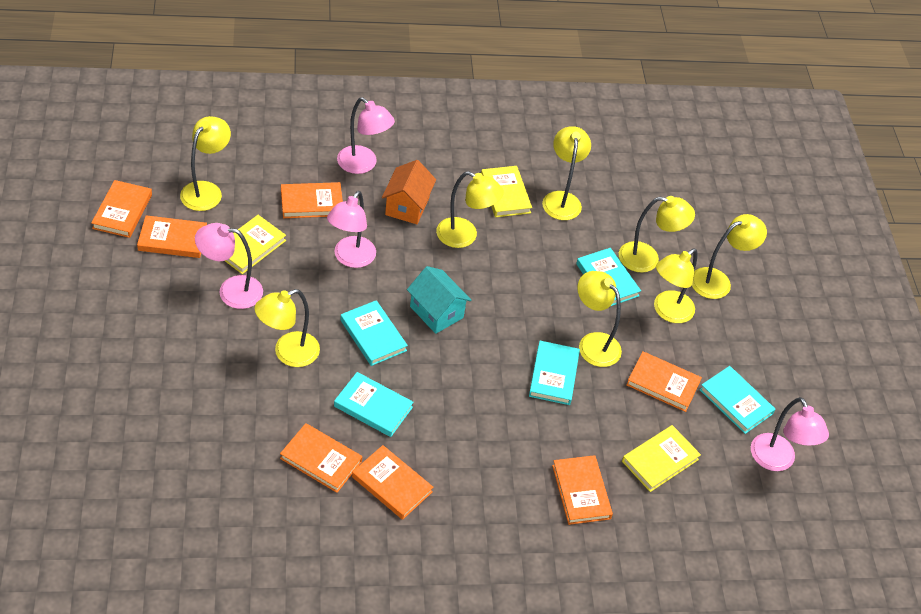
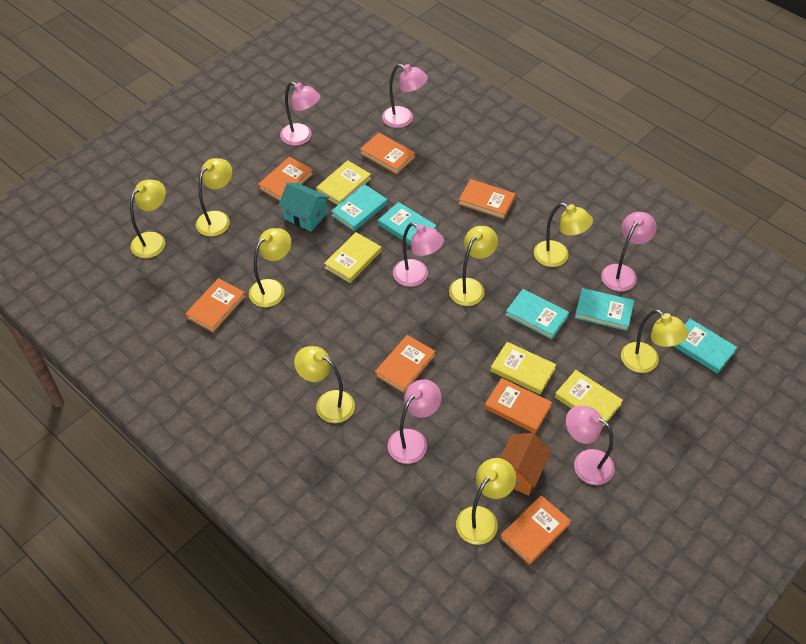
pink lamp: 4 -> 6
yellow book: 3 -> 4

